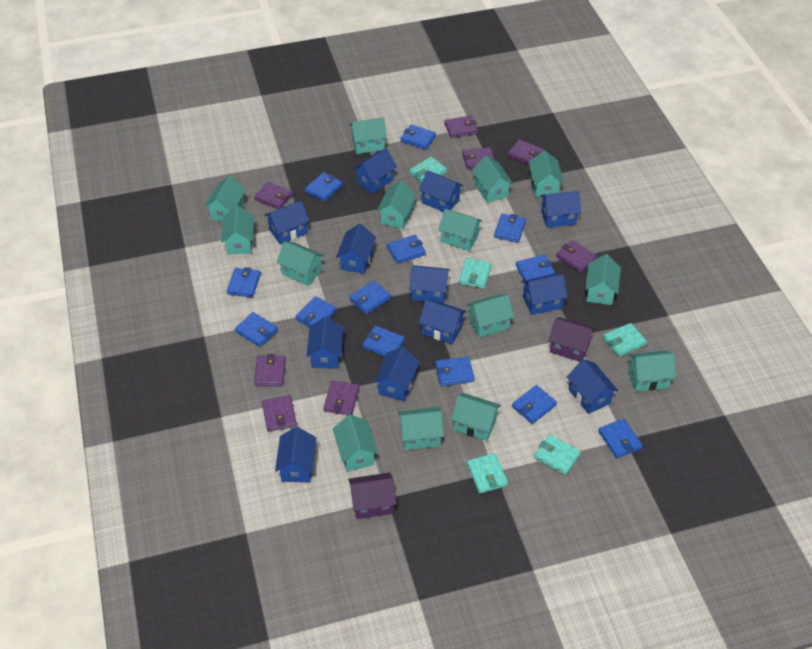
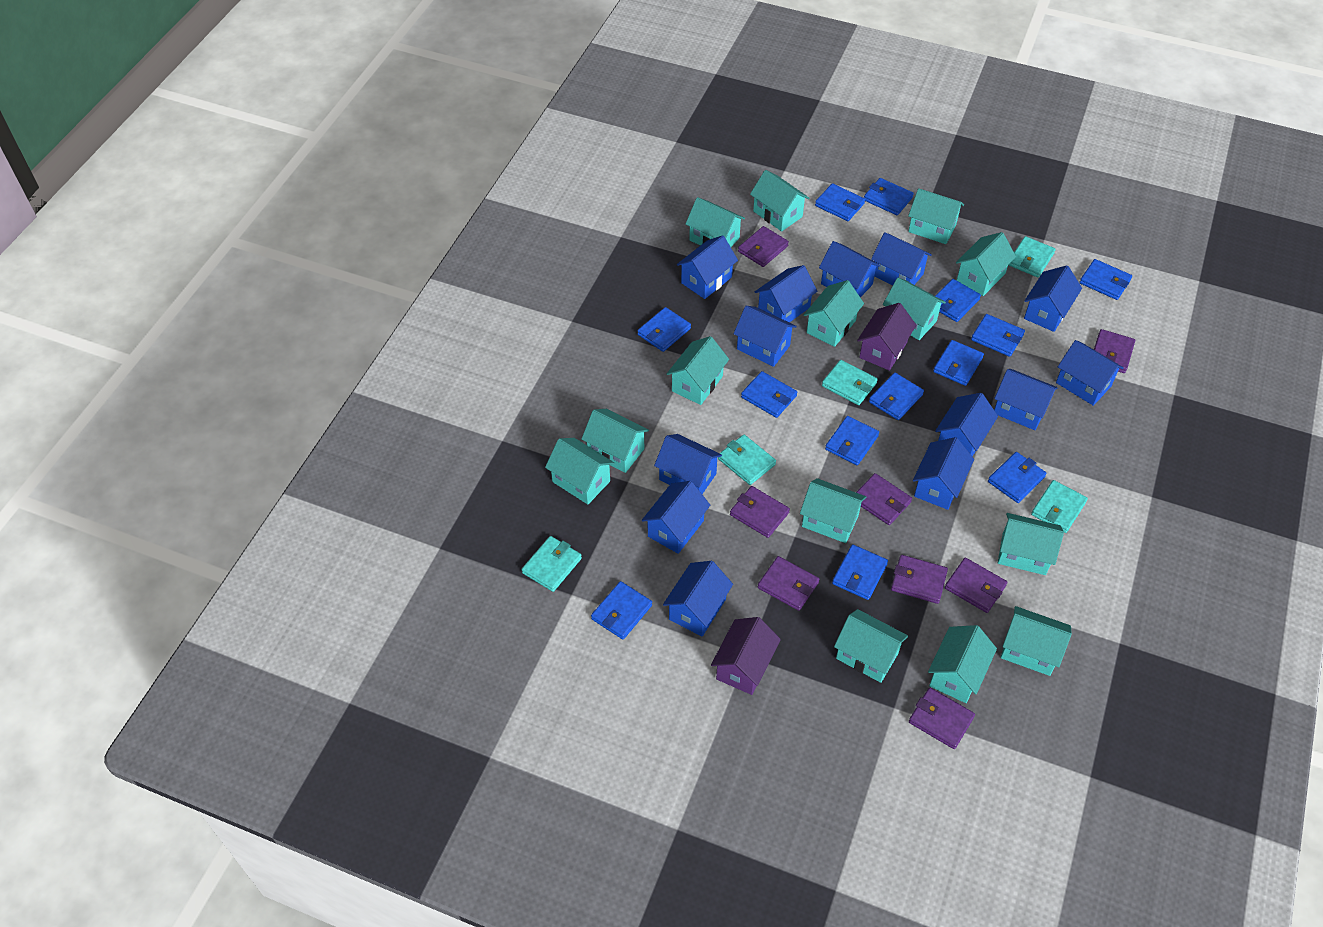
blue house: 12 -> 13

